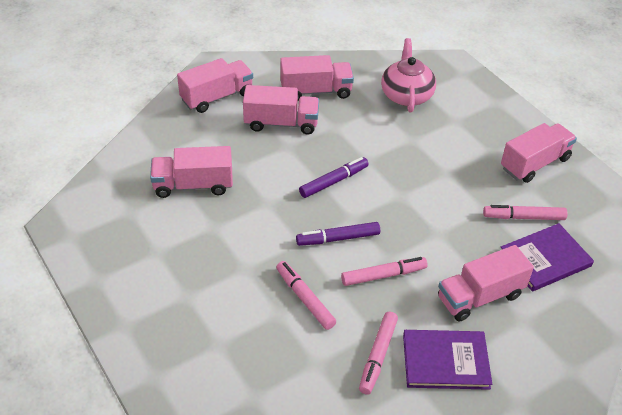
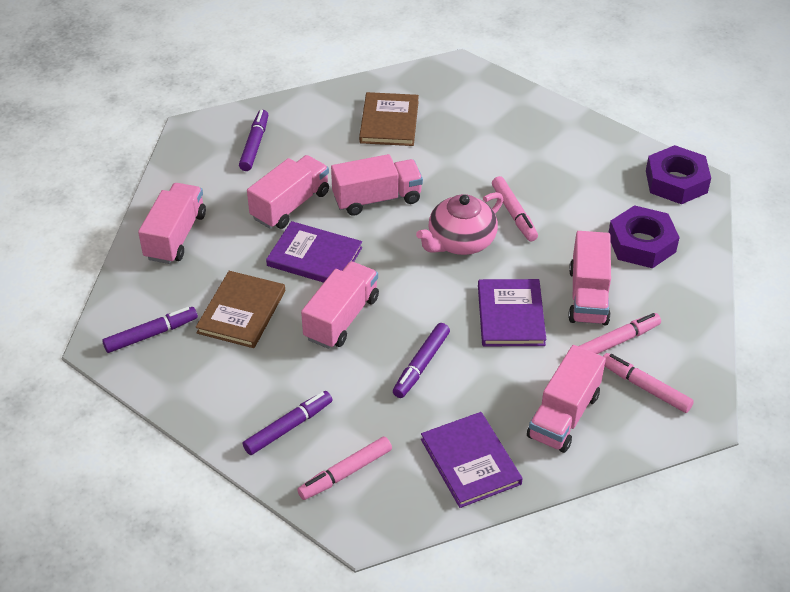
brown book: 0 -> 2
purple book: 2 -> 3
purple marker: 2 -> 4
purple nut: 0 -> 2

